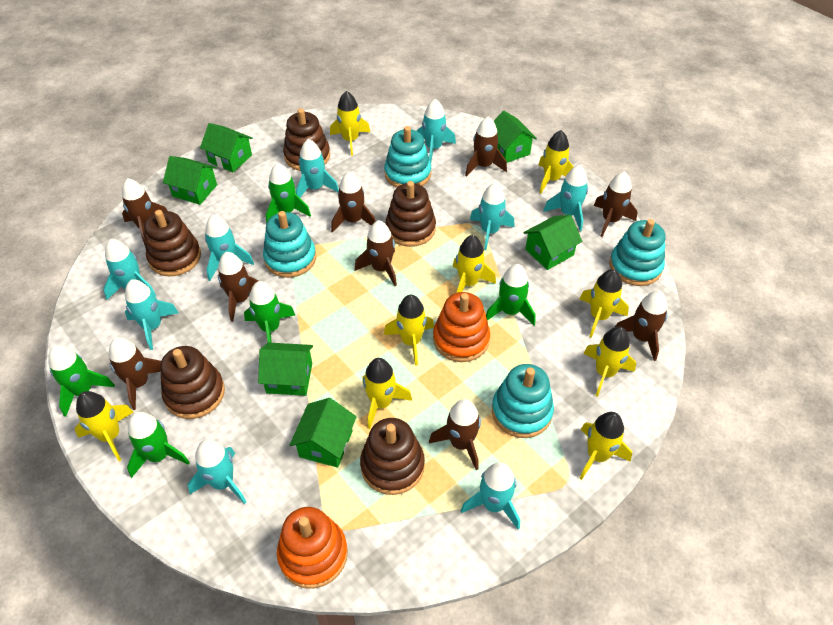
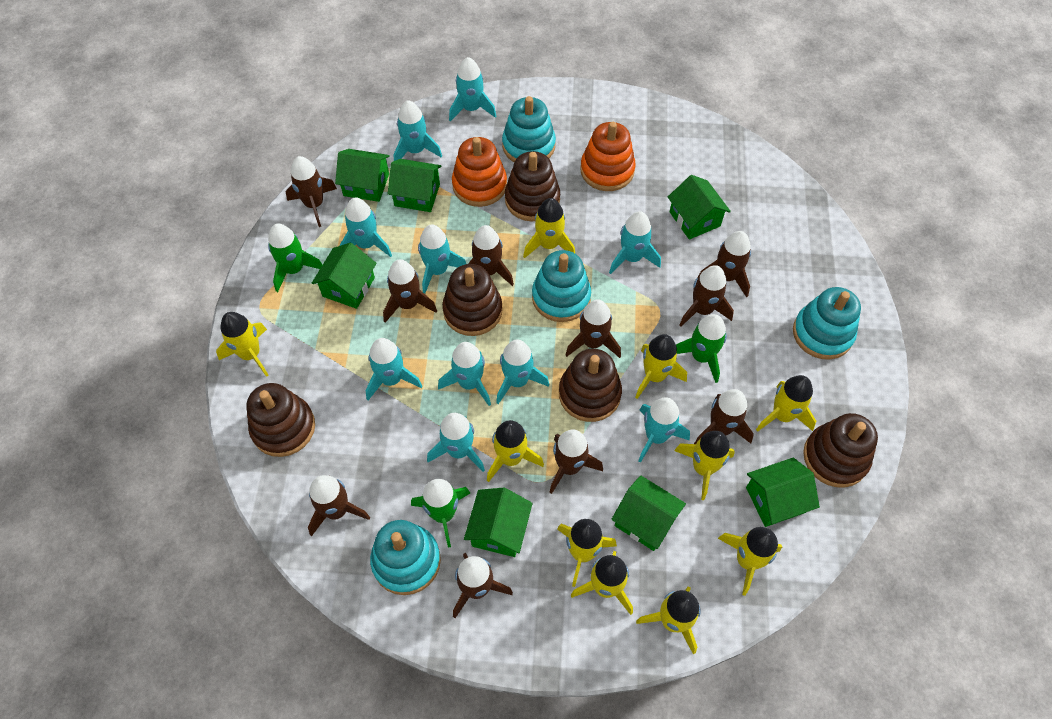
brown rocket: 9 -> 10
green house: 6 -> 7
green rocket: 5 -> 3
turquoise rocket: 9 -> 10
yellow rocket: 9 -> 10

